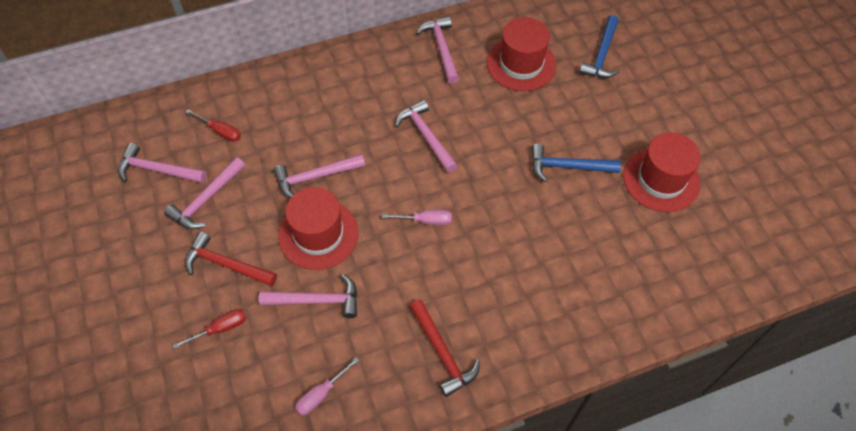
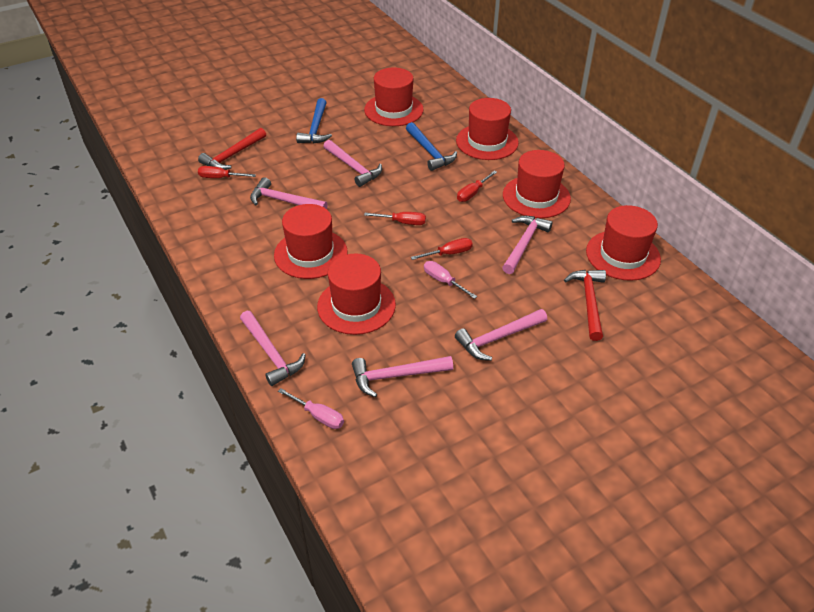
red hat: 3 -> 6
red screwdriver: 2 -> 4

